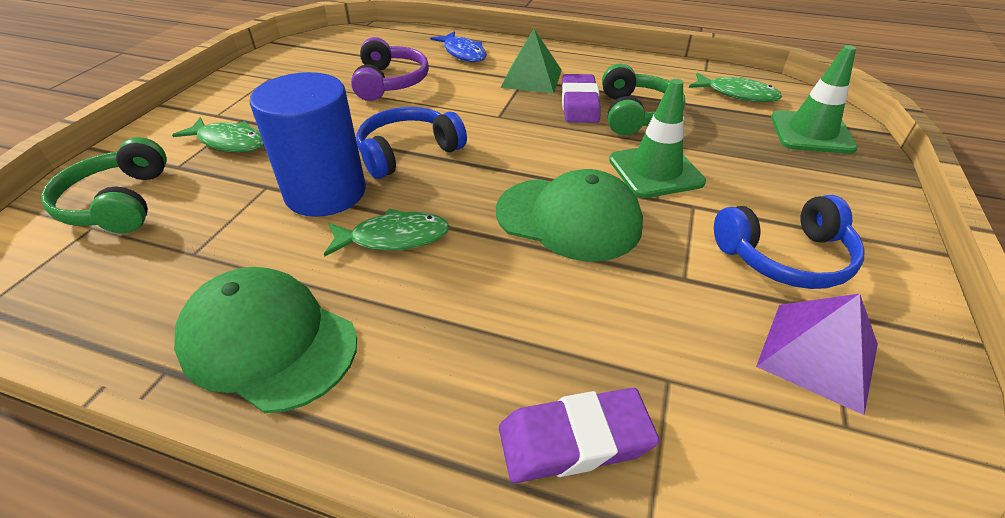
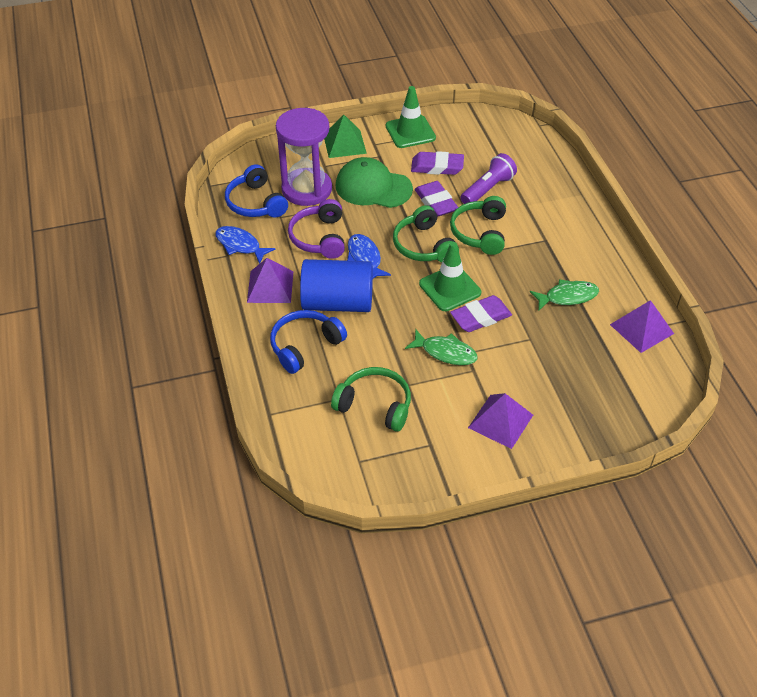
blue fish: 1 -> 2
green cap: 2 -> 1
green fish: 3 -> 2
green headphones: 2 -> 3
purple eraser: 2 -> 3
purple flashlight: 0 -> 1
purple hourglass: 0 -> 1
purple pyramid: 1 -> 3

